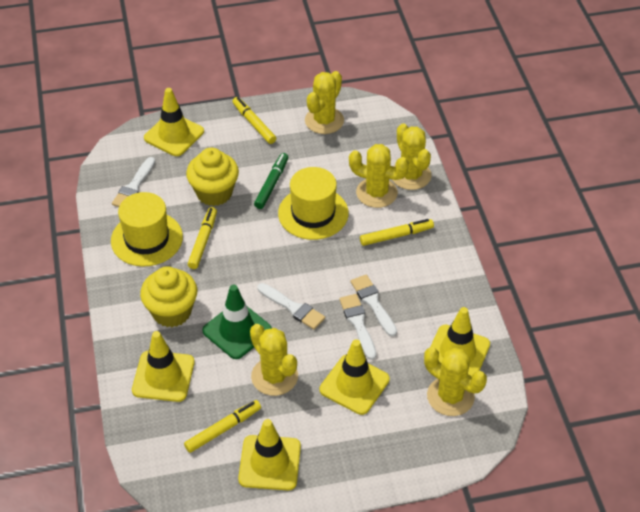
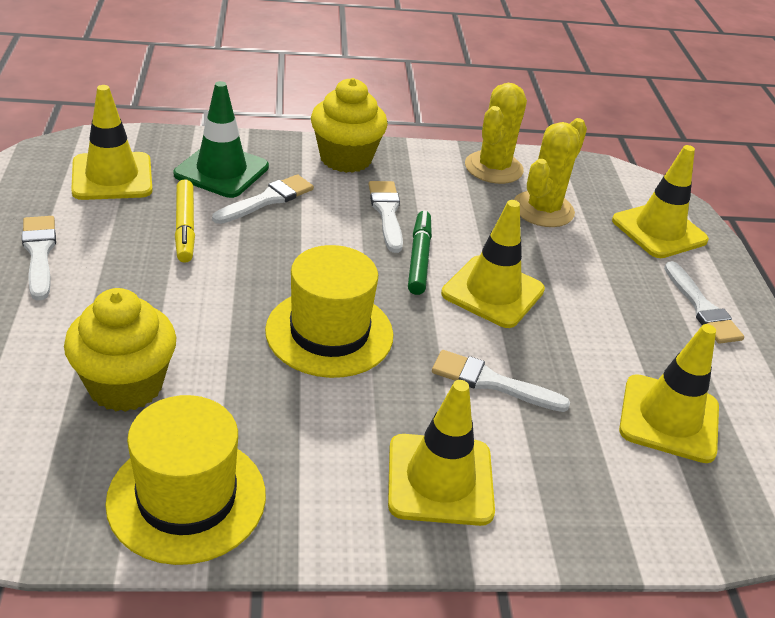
white brush: 4 -> 5
yellow cactus: 5 -> 2
yellow marker: 4 -> 1

